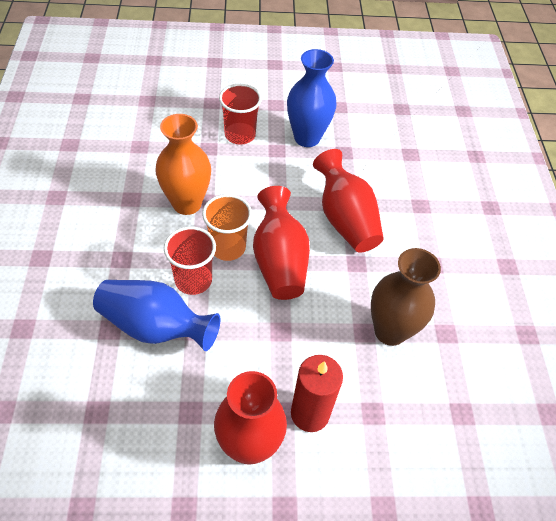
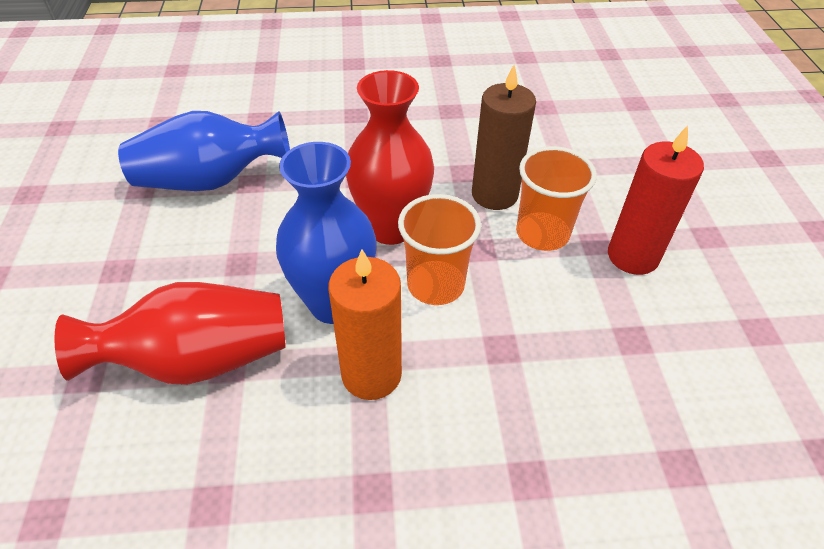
brown candle: 0 -> 1
brown vase: 1 -> 0
orange candle: 0 -> 1
orange cup: 1 -> 2
orange vase: 1 -> 0
red cup: 2 -> 0
red vase: 3 -> 2

